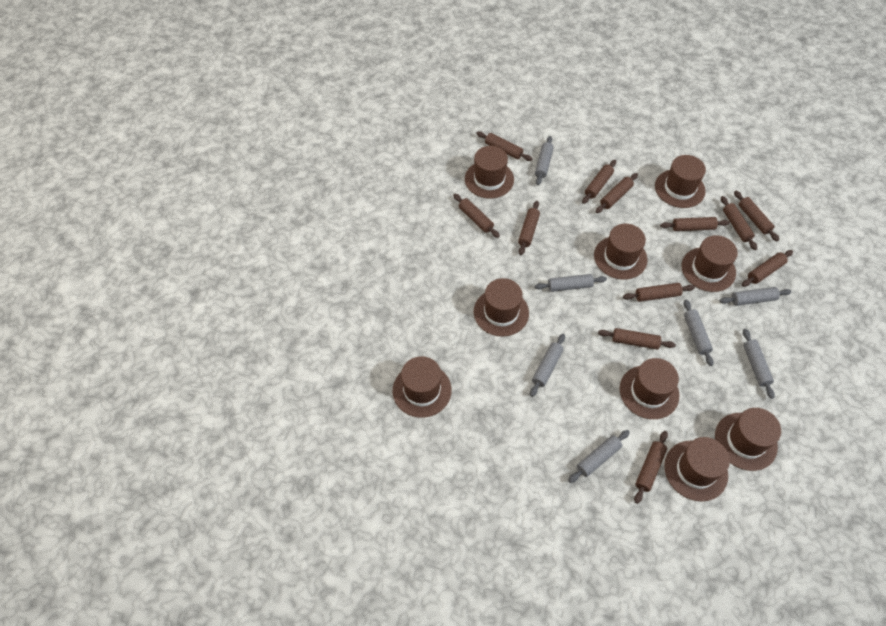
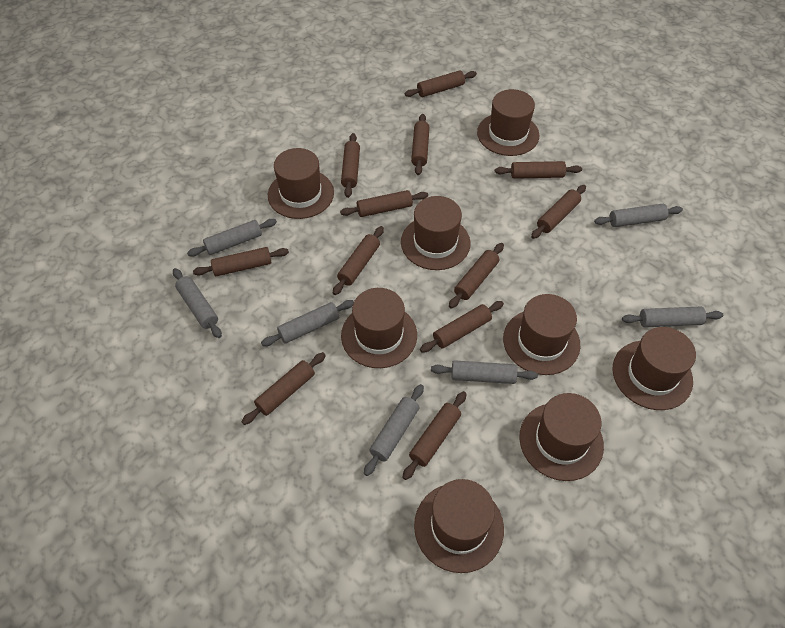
brown hat: 9 -> 8

